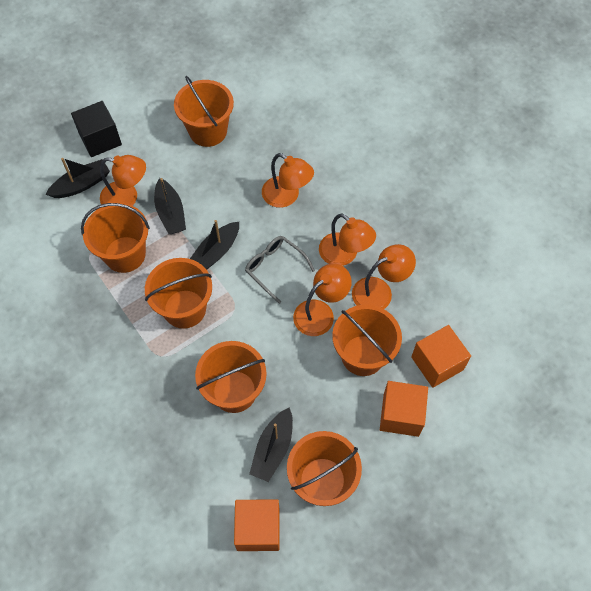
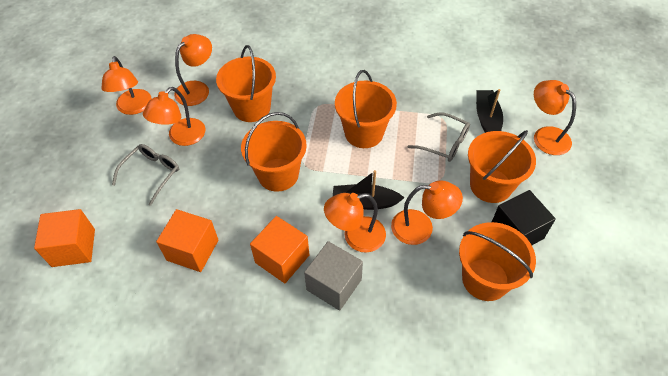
black boat: 4 -> 2
grey cube: 0 -> 1
grey glasses: 1 -> 2
orange bucket: 6 -> 5
orange lamp: 5 -> 6

